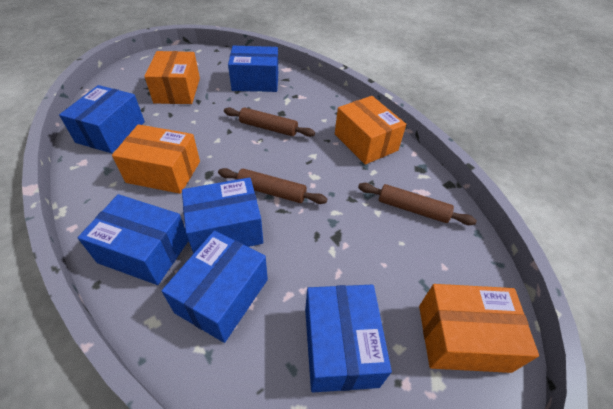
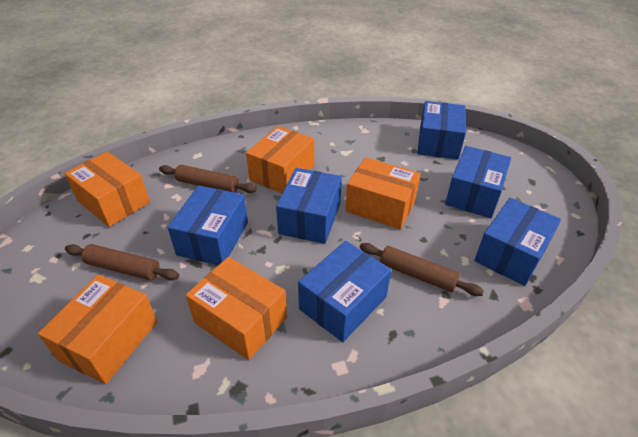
orange box: 4 -> 5

